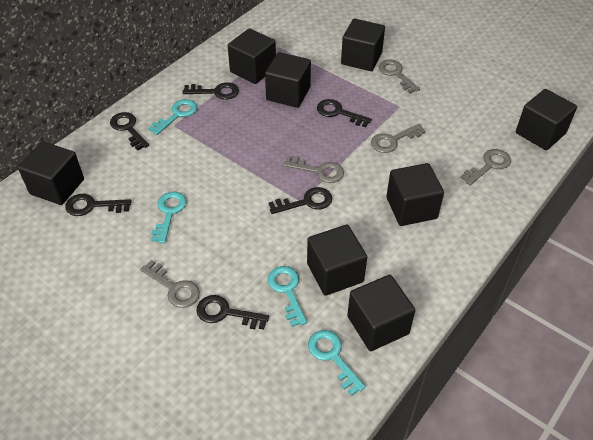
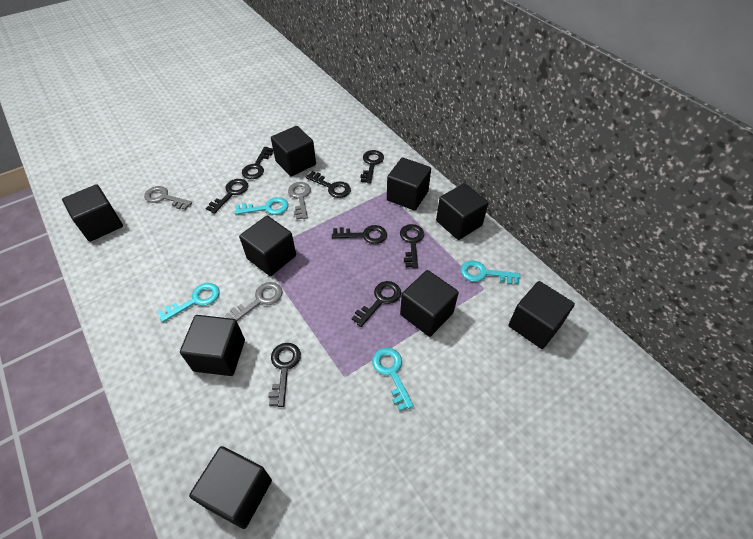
black cube: 8 -> 9
black key: 6 -> 8
grey key: 5 -> 3

